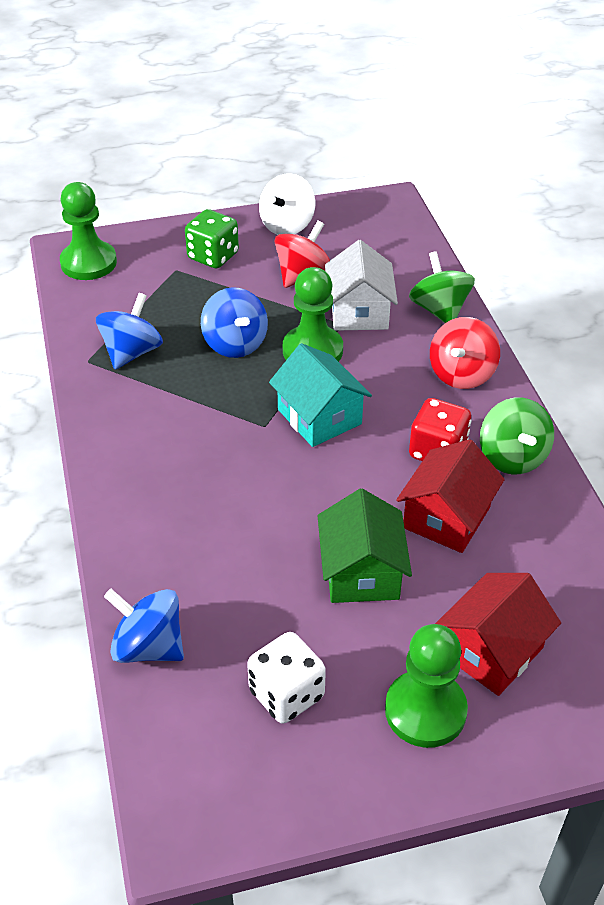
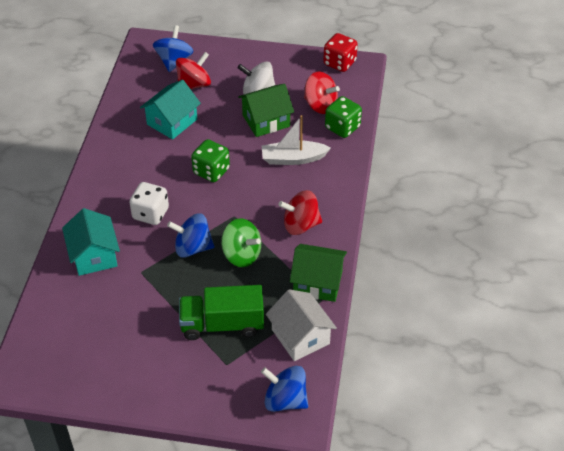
green dice: 1 -> 2
green house: 1 -> 2
green pawn: 3 -> 0
green spinning top: 2 -> 1
green truck: 0 -> 1
red house: 2 -> 0
red spinning top: 2 -> 3
turquoise house: 1 -> 2
white boat: 0 -> 1

